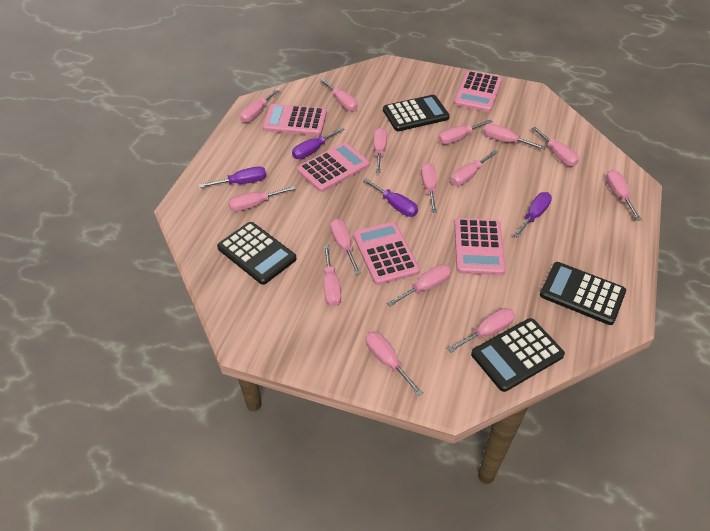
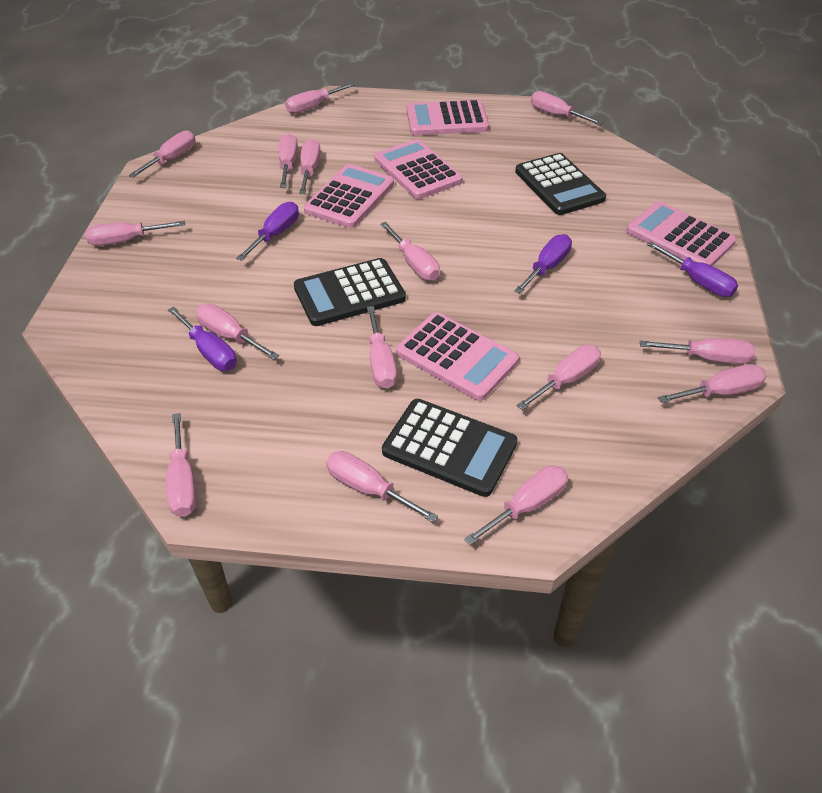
black calculator: 4 -> 3

